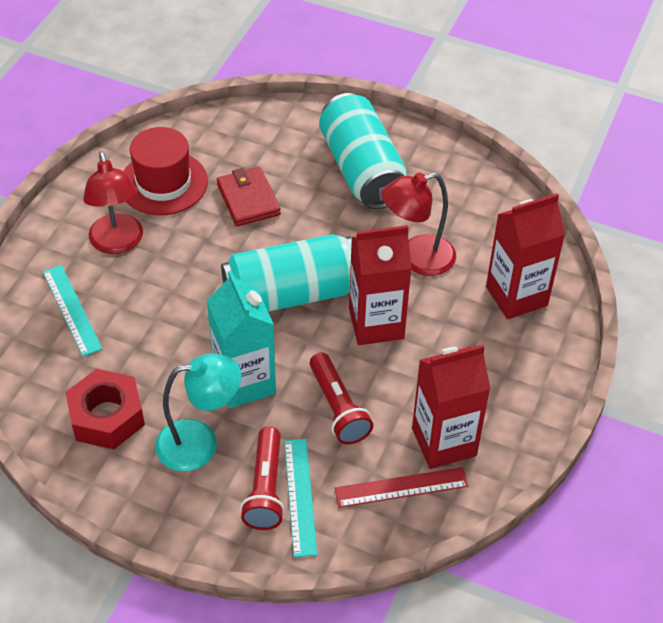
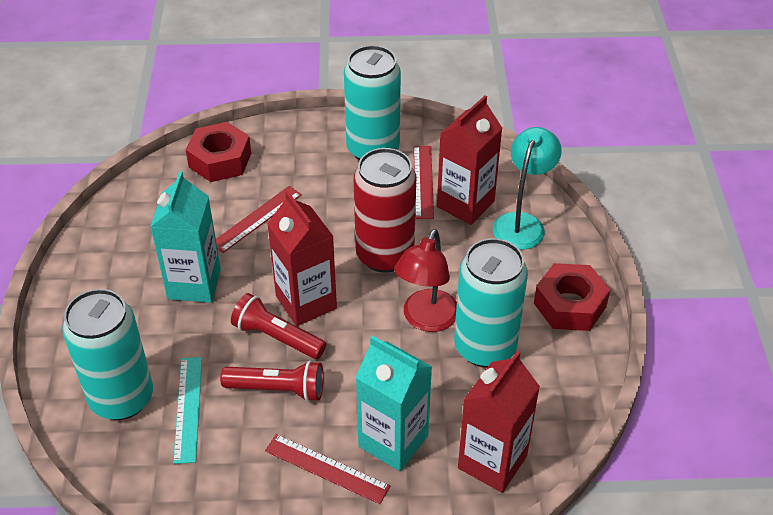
red can: 0 -> 1
red hat: 1 -> 0
red lamp: 2 -> 1
red nut: 1 -> 2
red ruler: 1 -> 3
red wallet: 1 -> 0
turquoise can: 2 -> 3
turquoise carton: 1 -> 2
turquoise ruler: 2 -> 1

